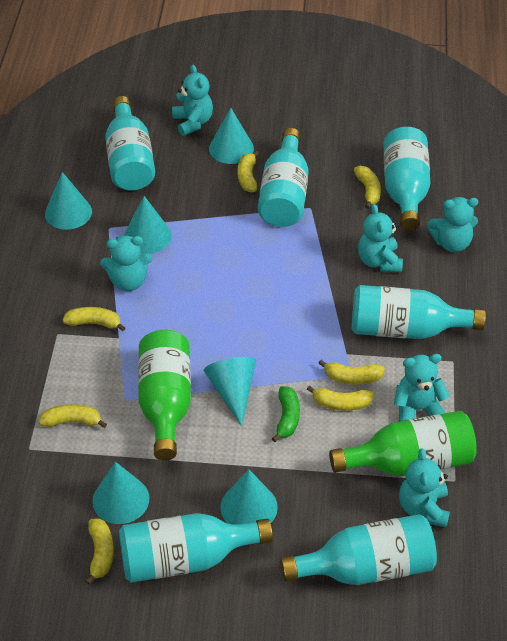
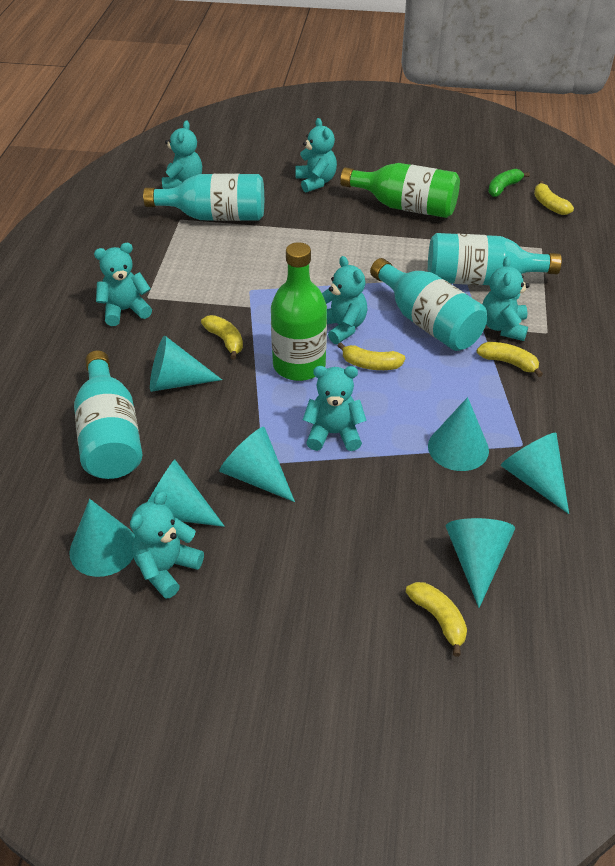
turquoise bottle: 6 -> 4
turquoise cone: 6 -> 7
turquoise teddy bear: 6 -> 7
yellow banana: 7 -> 5

